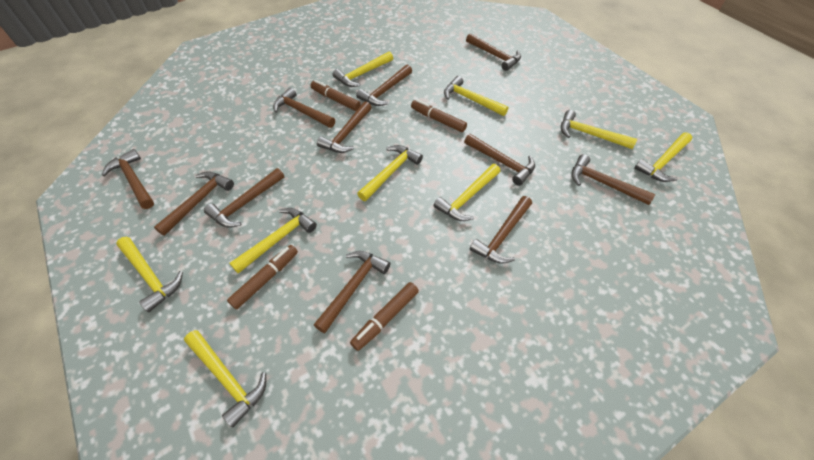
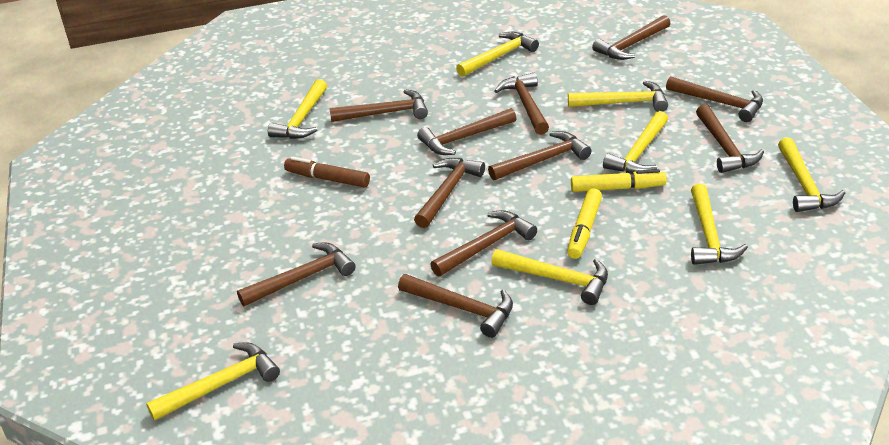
brown marker: 4 -> 1
yellow hammer: 9 -> 8
yellow marker: 0 -> 2

